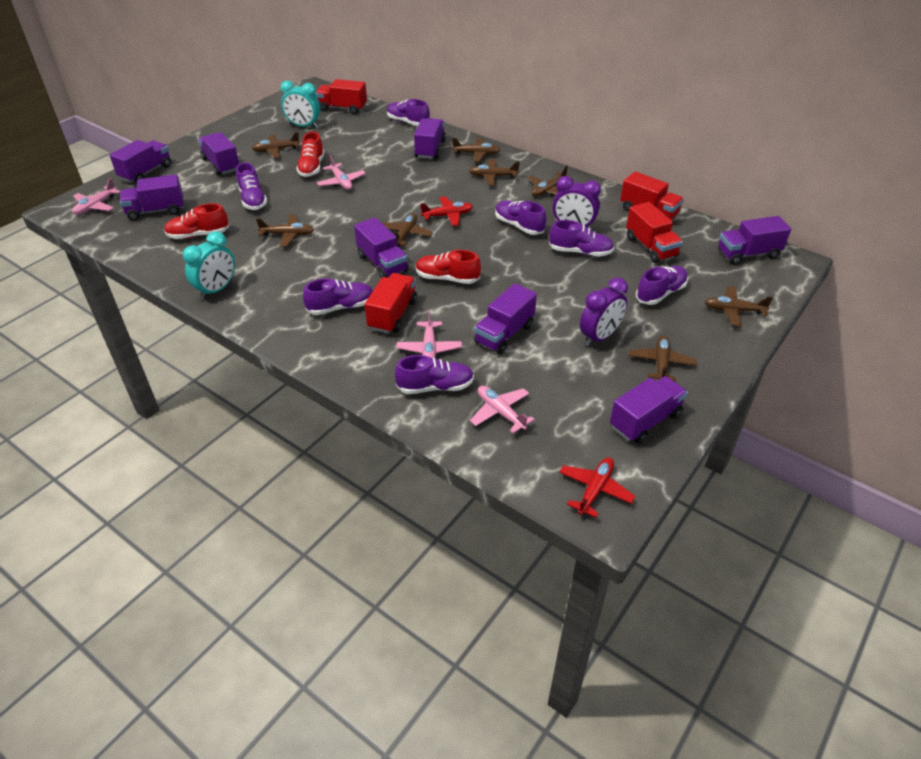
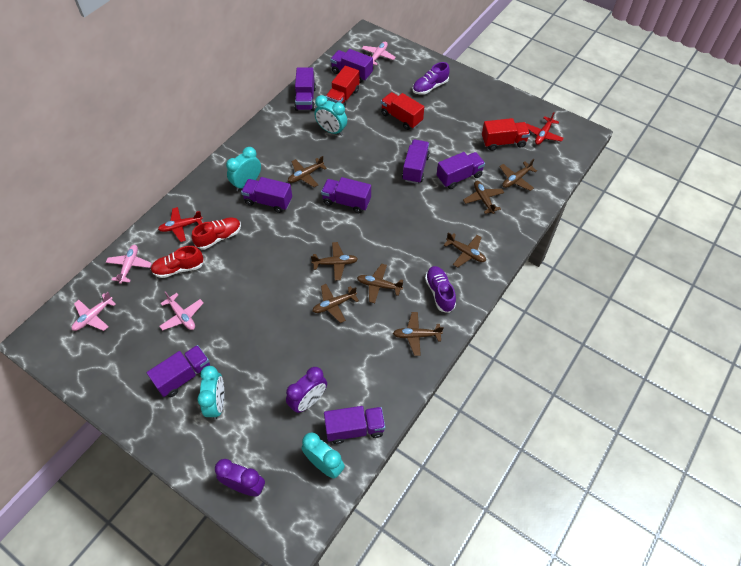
purple shoe: 7 -> 2
red shoe: 3 -> 2
red truck: 4 -> 3
turquoise clock: 2 -> 4

